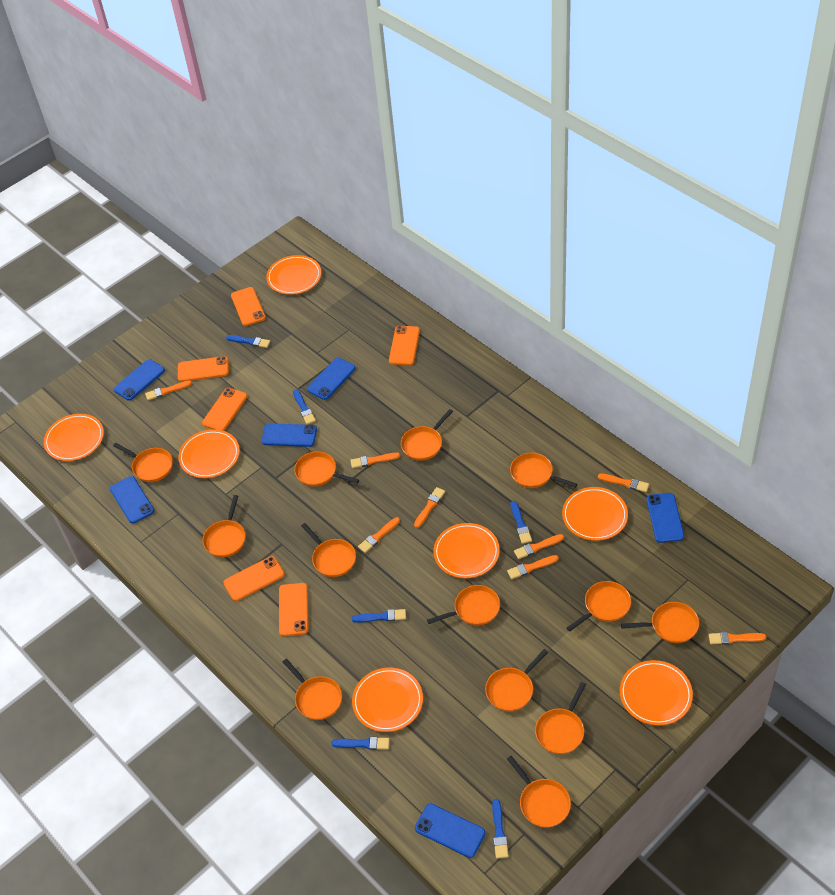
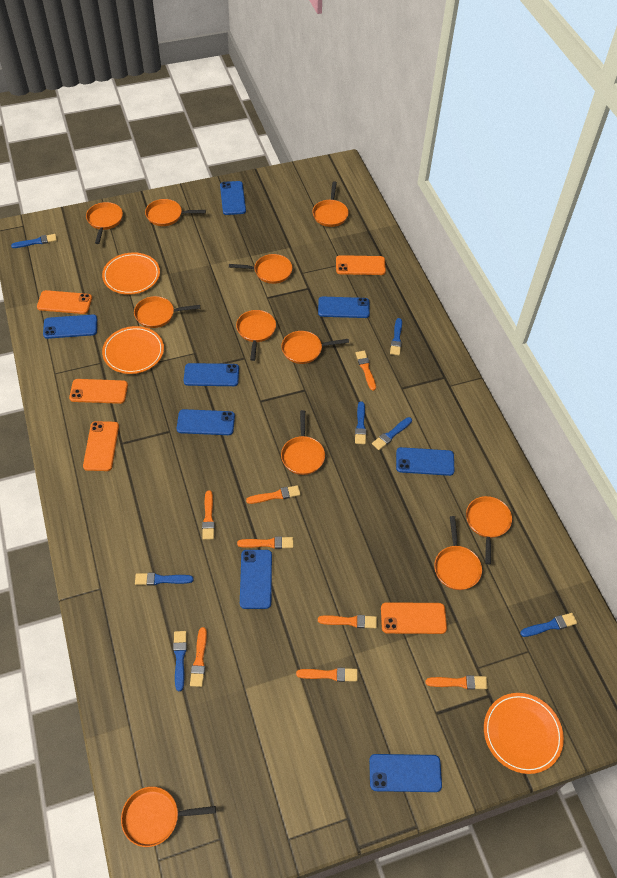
blue brush: 6 -> 7
blue phone: 6 -> 8
orange pan: 13 -> 11
orange phone: 6 -> 5
orange plate: 7 -> 3

